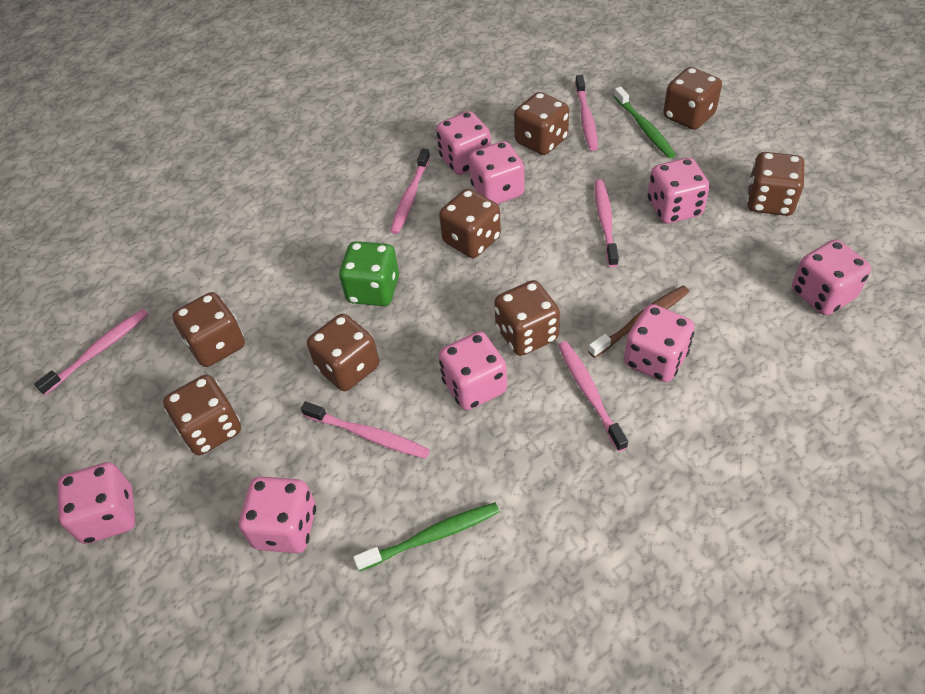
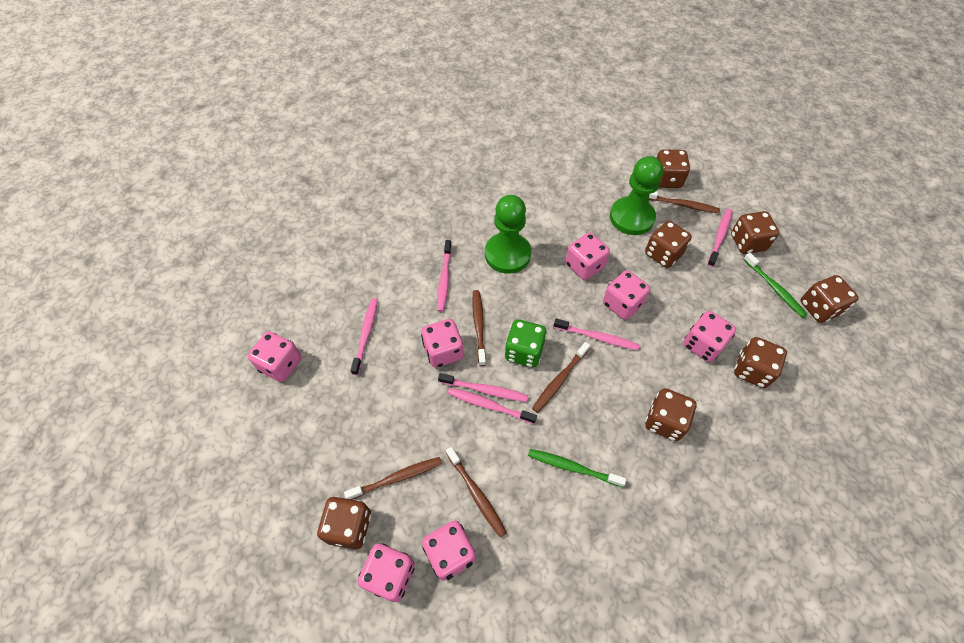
brown dice: 8 -> 7
brown toothbrush: 1 -> 5
green pawn: 0 -> 2
pink dice: 8 -> 7

